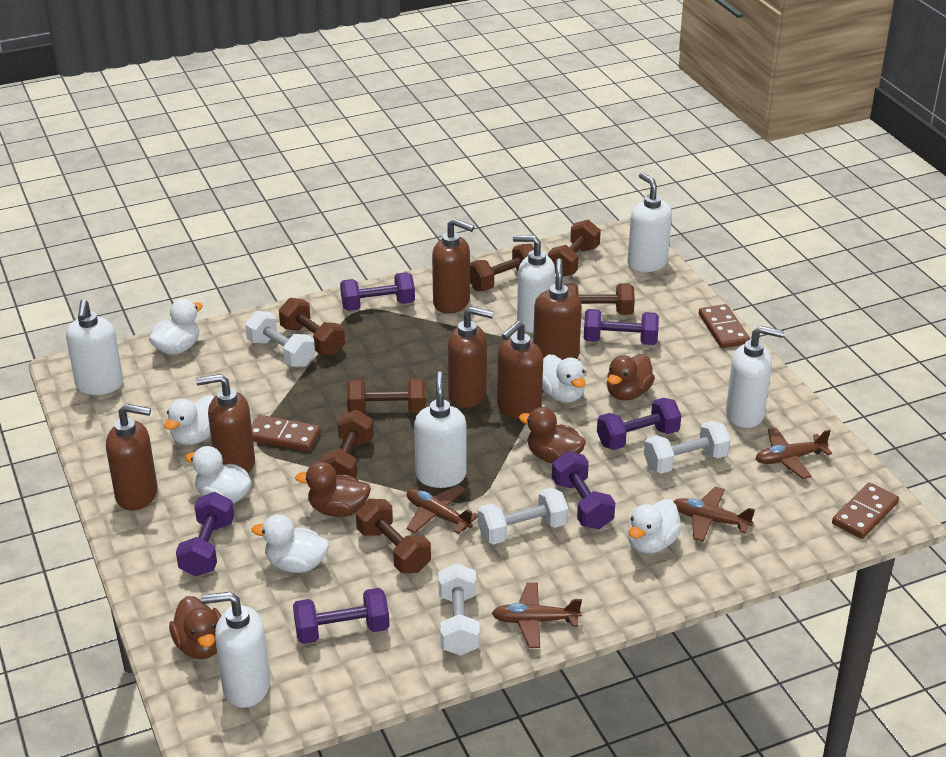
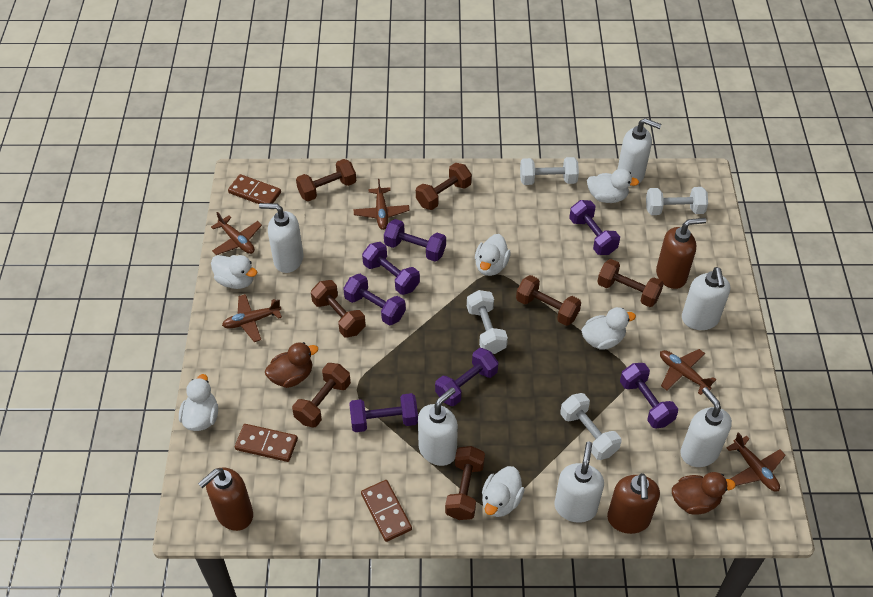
brown duck: 4 -> 2
brown plane: 4 -> 5
brown soap dispenser: 6 -> 3
purple dumbbell: 6 -> 7

